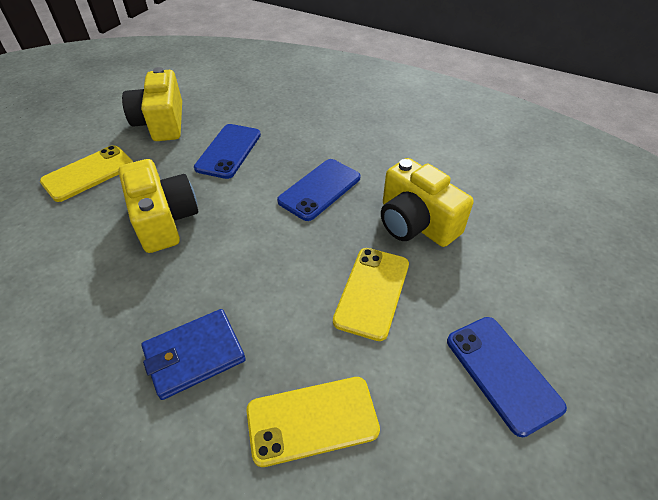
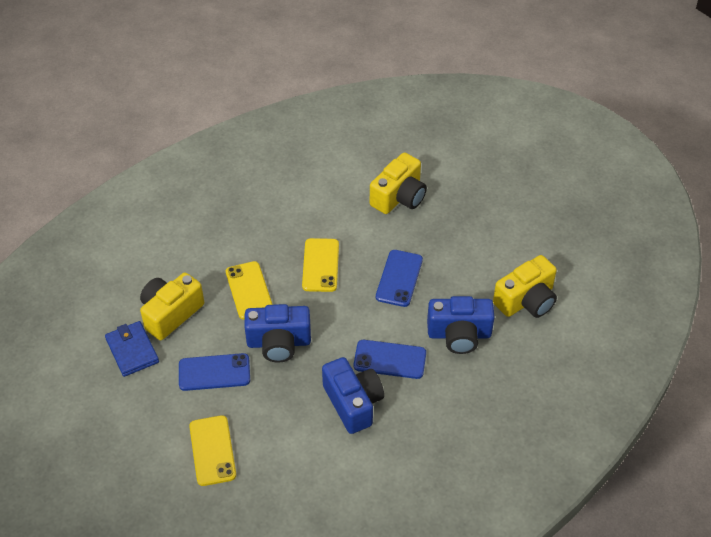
blue camera: 0 -> 3

